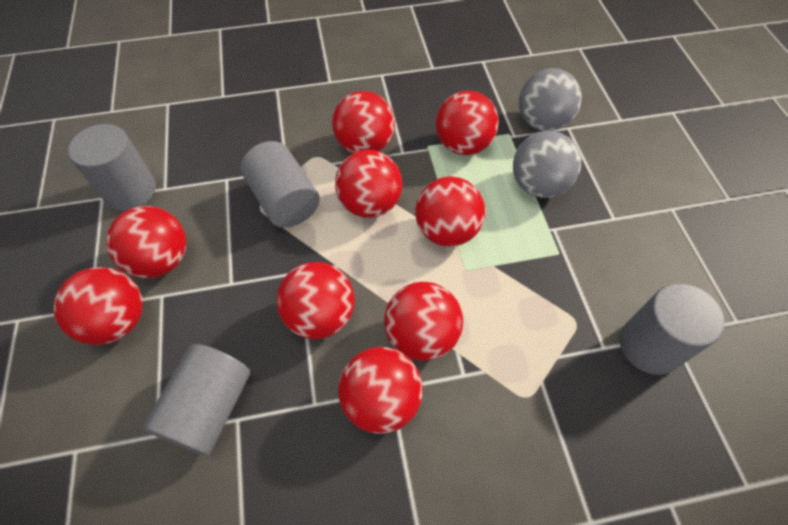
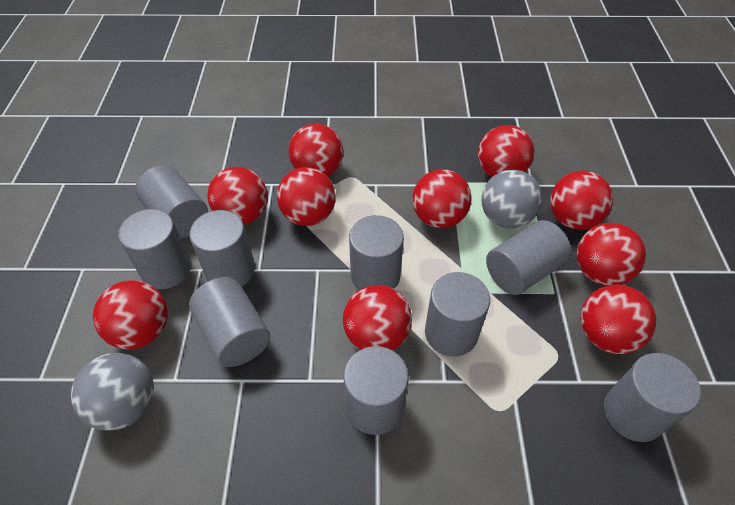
grey cylinder: 4 -> 9
red ball: 9 -> 10

